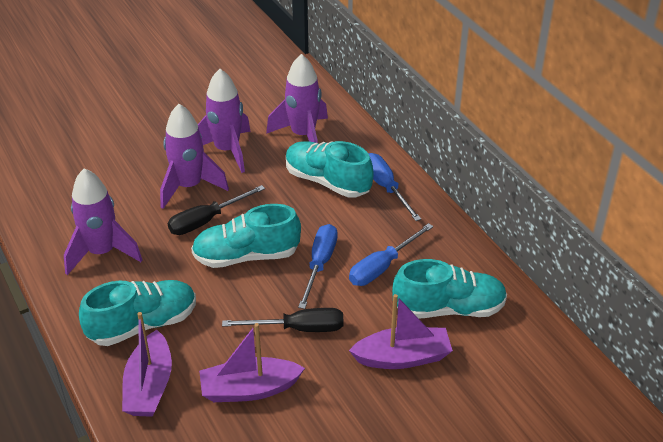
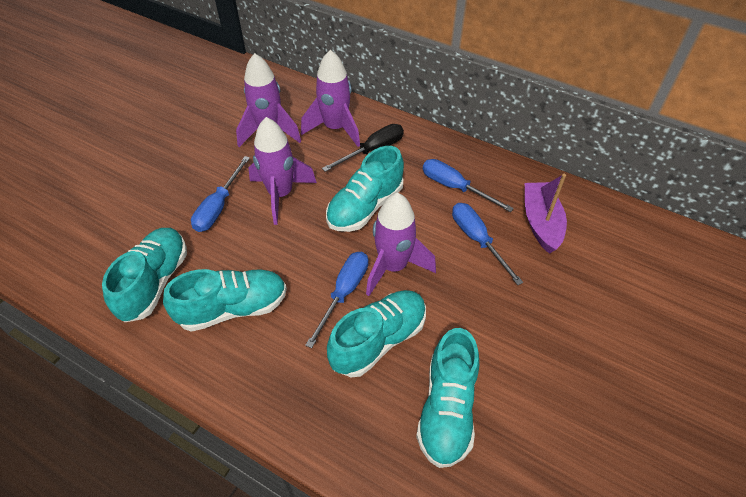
black screwdriver: 2 -> 1
blue screwdriver: 3 -> 4
purple boat: 3 -> 1
turquoise shoe: 4 -> 5

